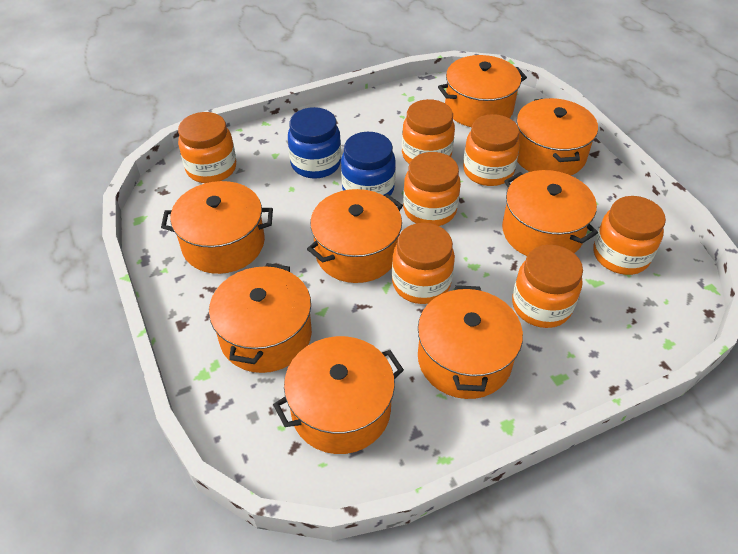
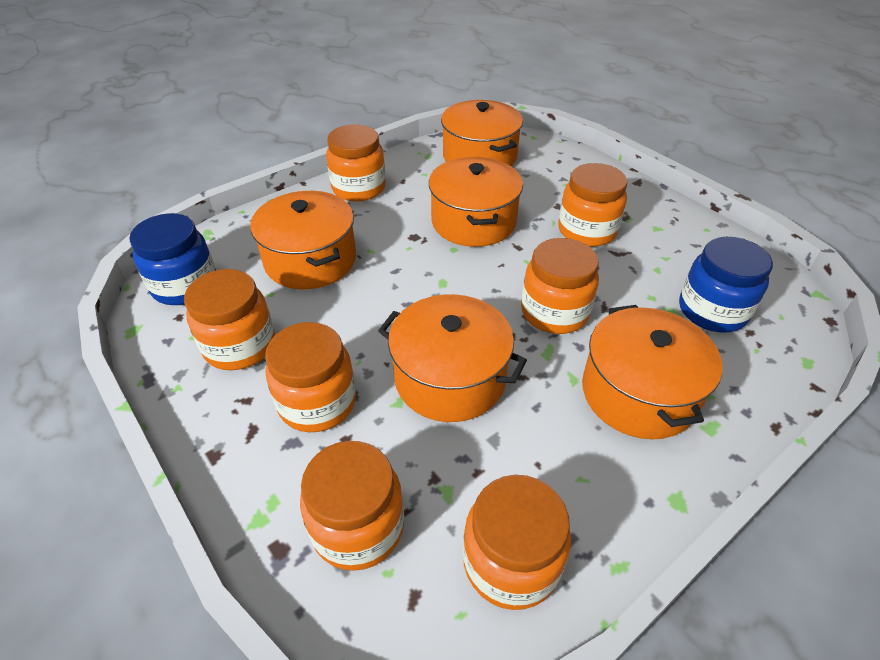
orange pot: 8 -> 5

